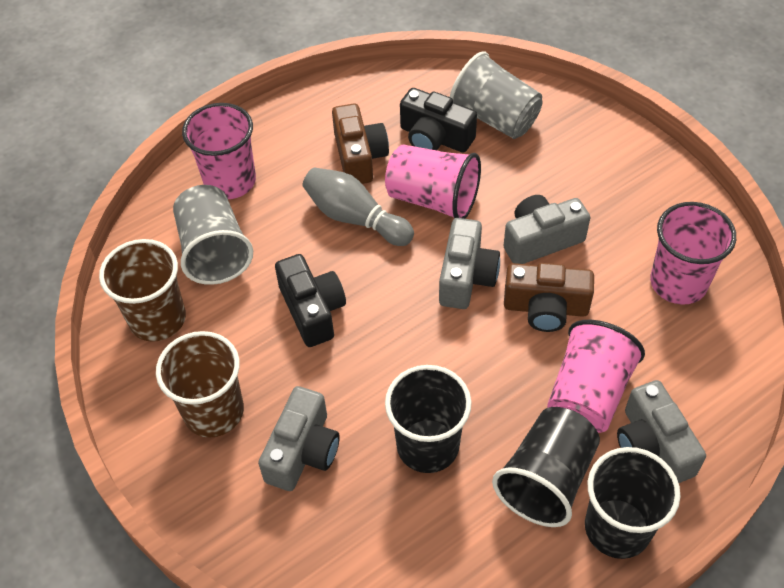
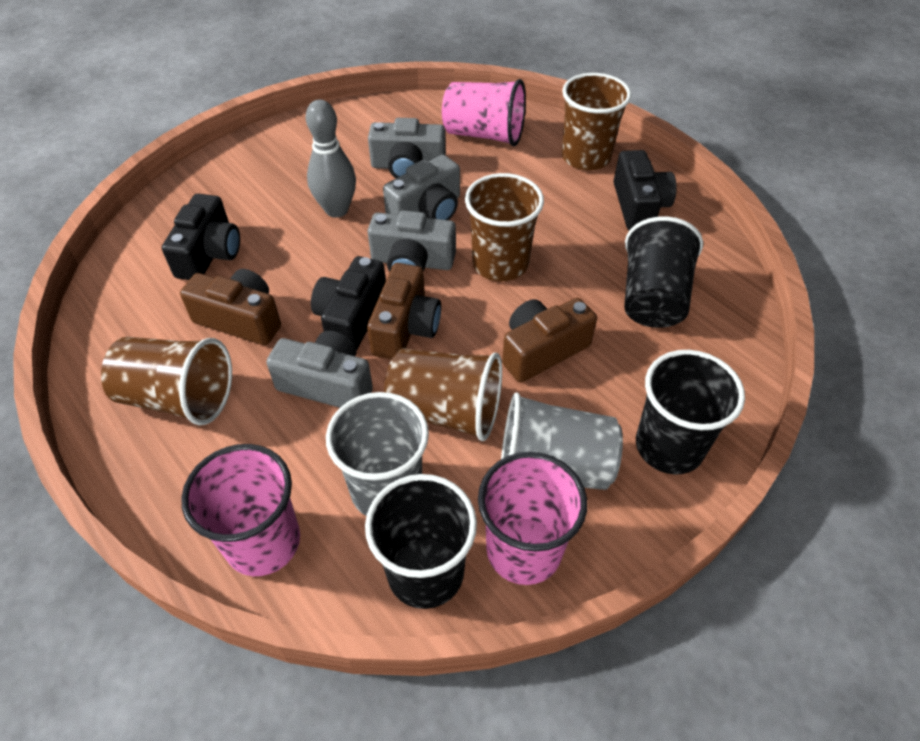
black camera: 2 -> 3
brown camera: 2 -> 3
brown cup: 2 -> 4
pink cup: 4 -> 3

